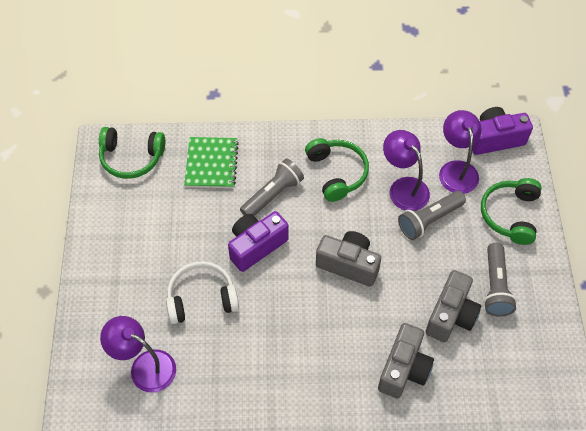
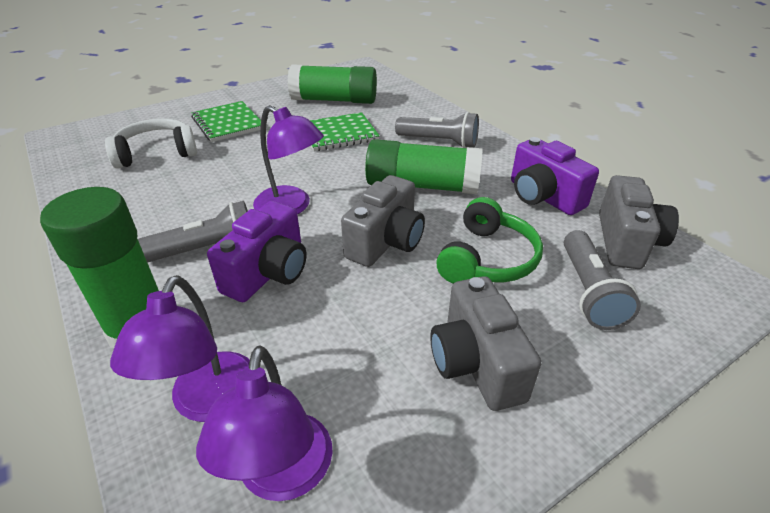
green glue stick: 0 -> 3
green headphones: 3 -> 1
green notebook: 1 -> 2

